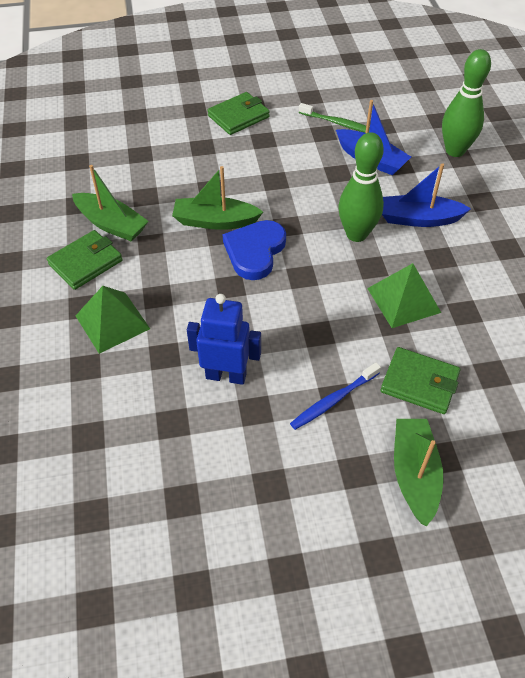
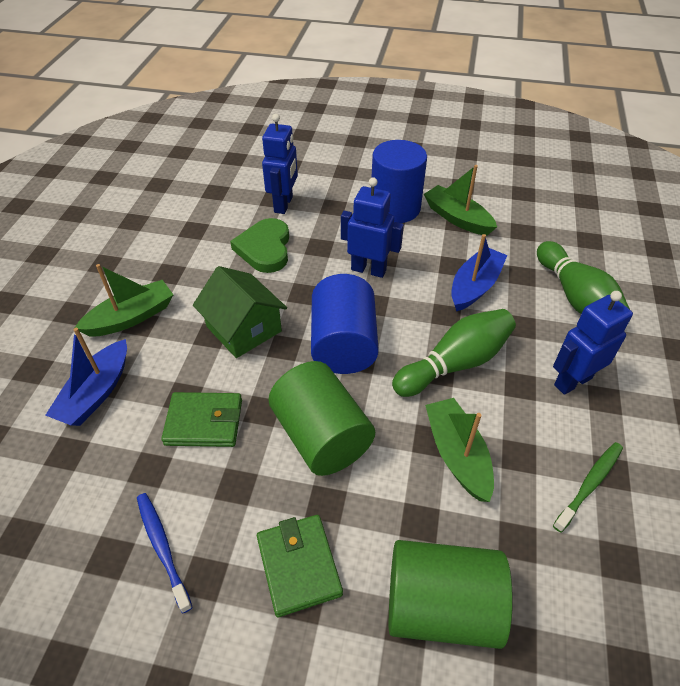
blue cylinder: 0 -> 2
blue heart: 1 -> 0
blue robot: 1 -> 3
green cylinder: 0 -> 2
green heart: 0 -> 1
green house: 0 -> 1
green pyramid: 2 -> 0
green wallet: 3 -> 2

